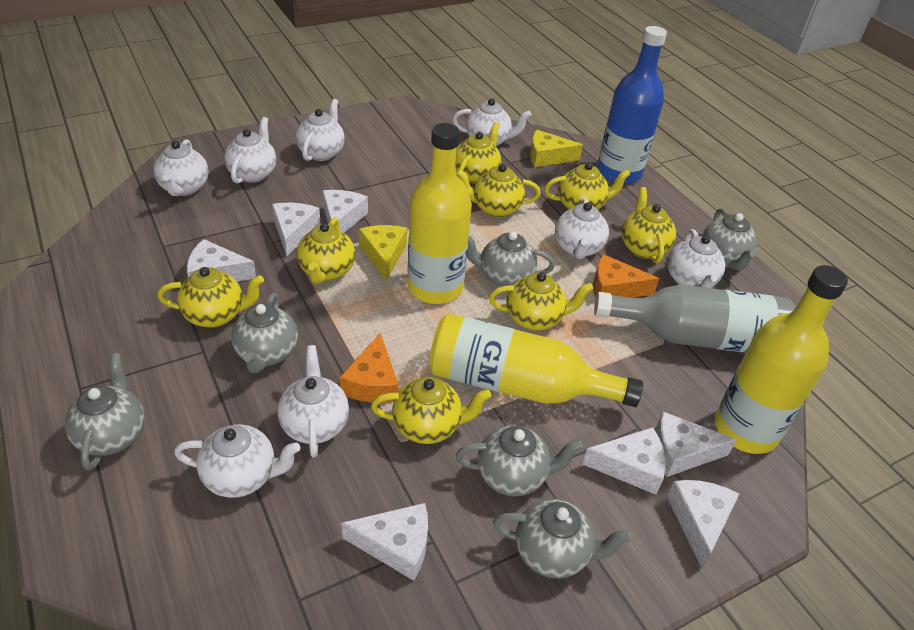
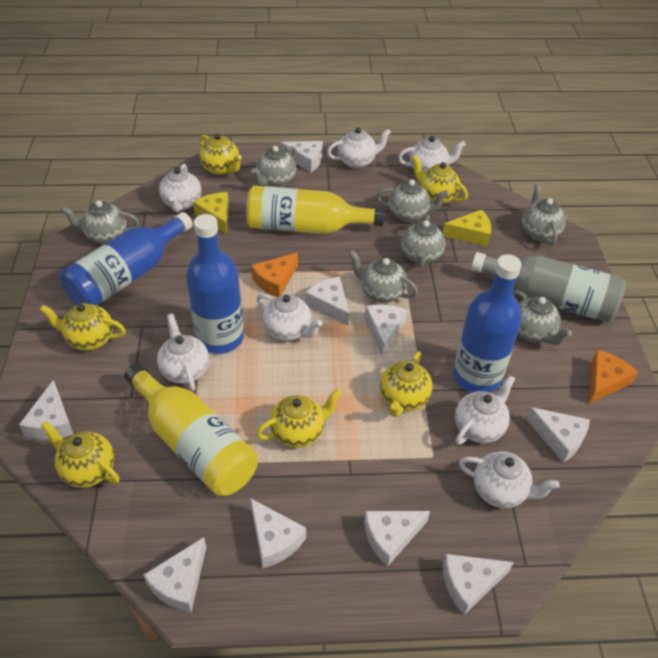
blue bottle: 1 -> 3
grey teapot: 6 -> 7
white cheese: 7 -> 9
white teapot: 8 -> 7
yellow bottle: 3 -> 2
yellow teapot: 8 -> 6

